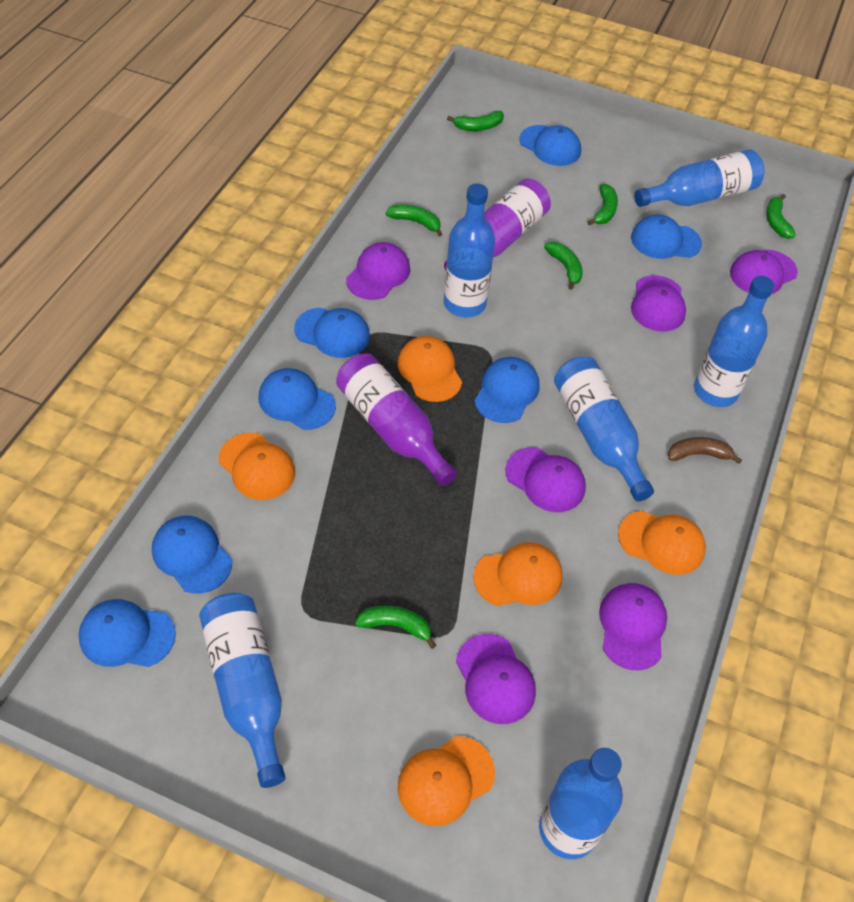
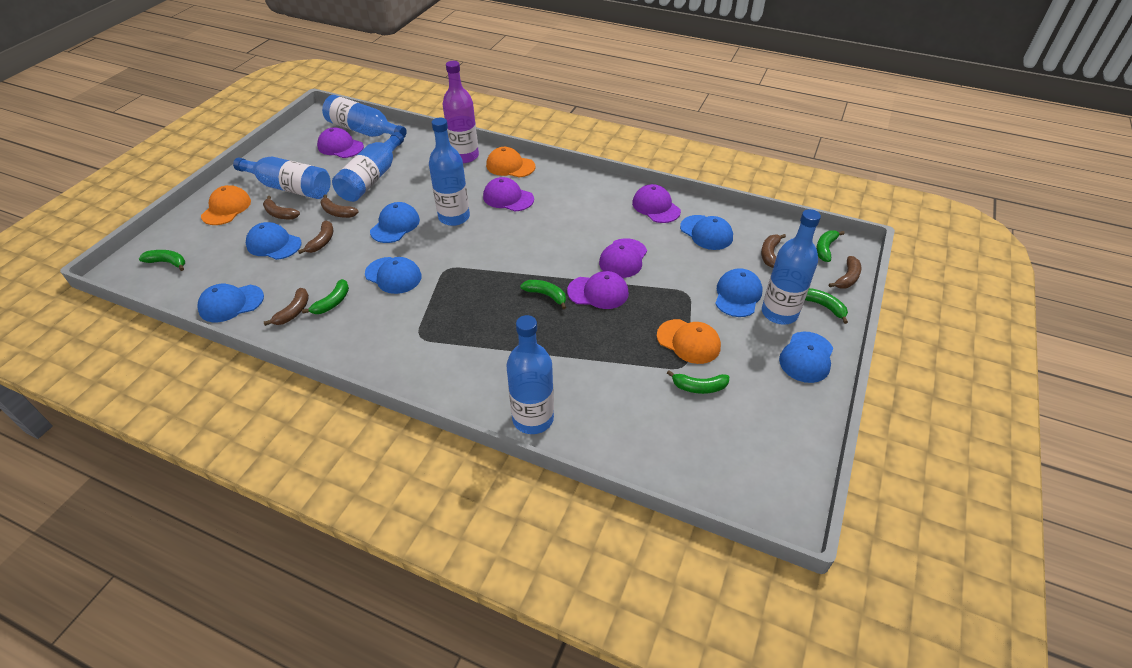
brown banana: 1 -> 6
orange cap: 5 -> 3
purple bottle: 2 -> 1
purple cap: 6 -> 5

